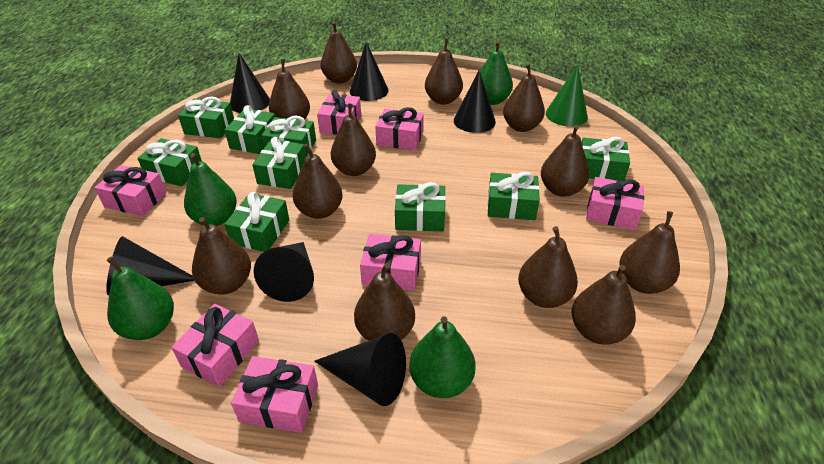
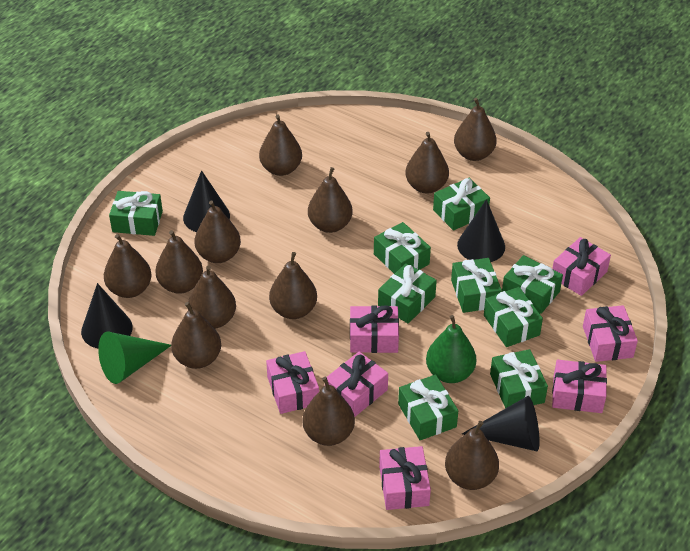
black cone: 6 -> 4
green pear: 4 -> 1

